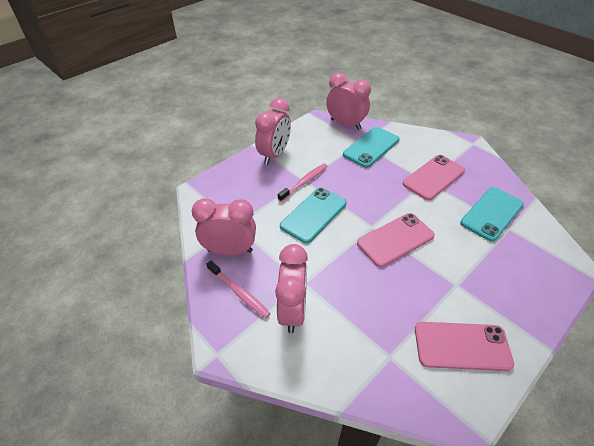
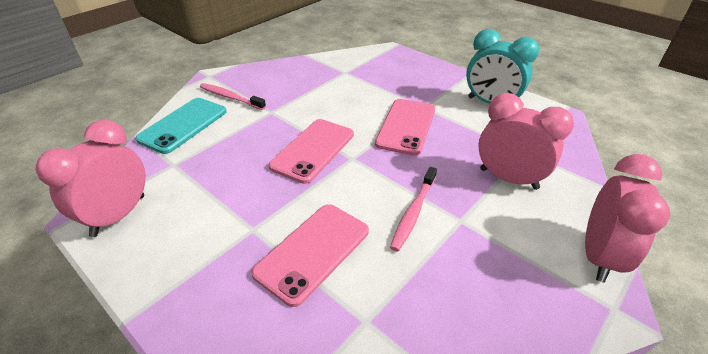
pink clock: 4 -> 3
turquoise clock: 0 -> 1
turquoise phone: 3 -> 1

